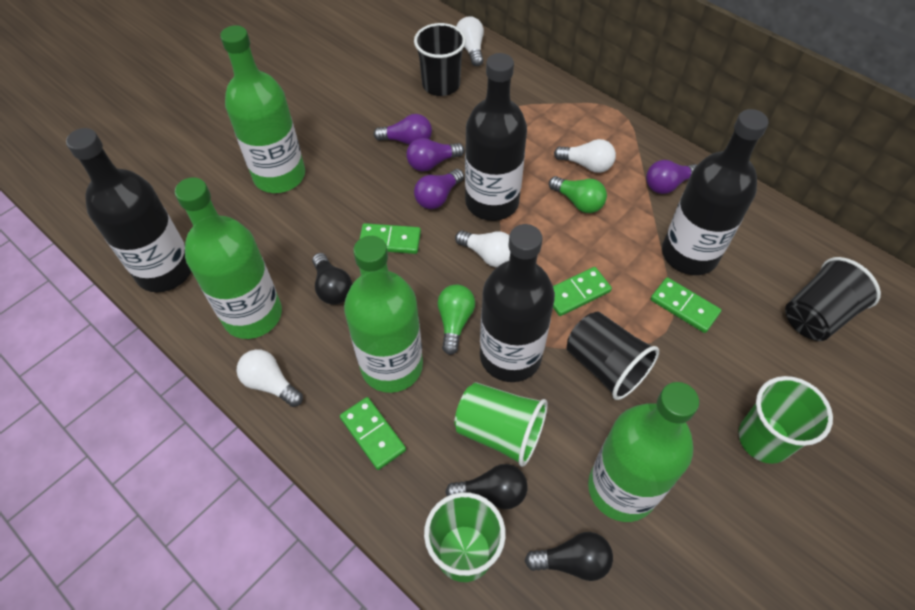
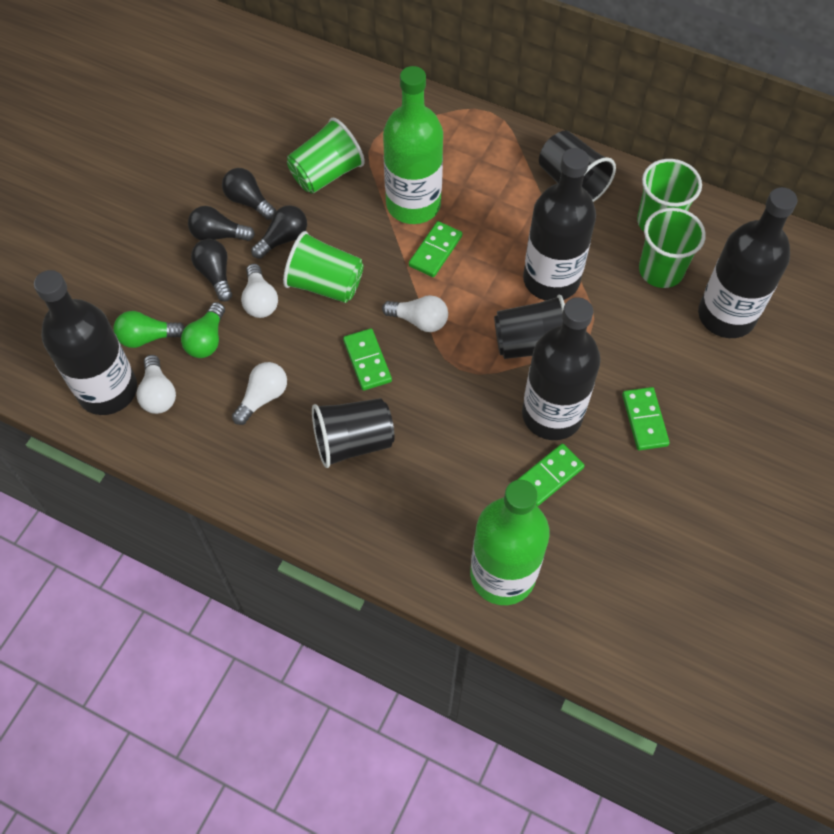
black light bulb: 3 -> 4
green bottle: 4 -> 2
green cup: 3 -> 4
purple light bulb: 4 -> 0

